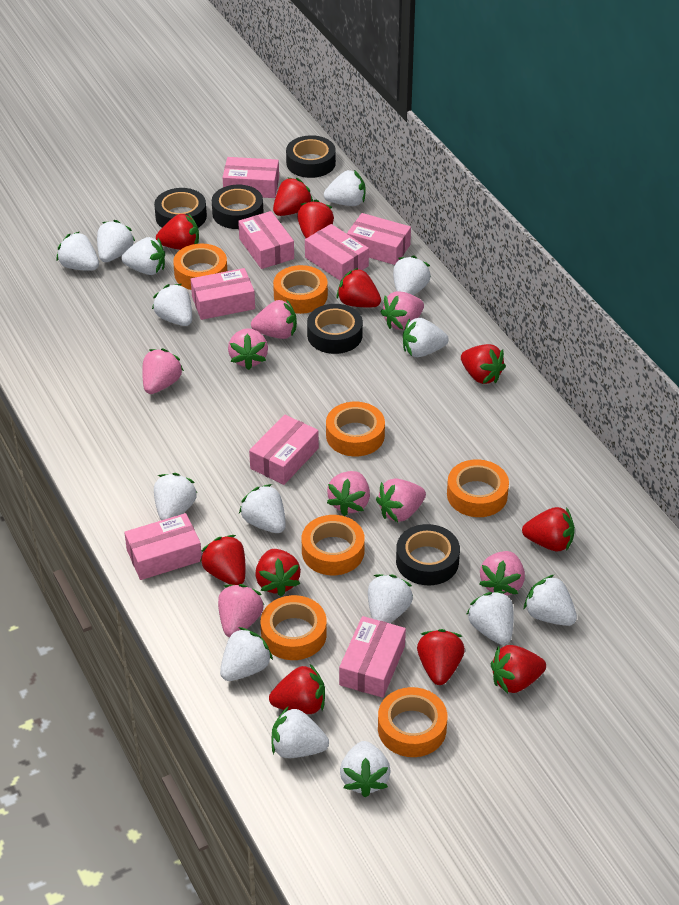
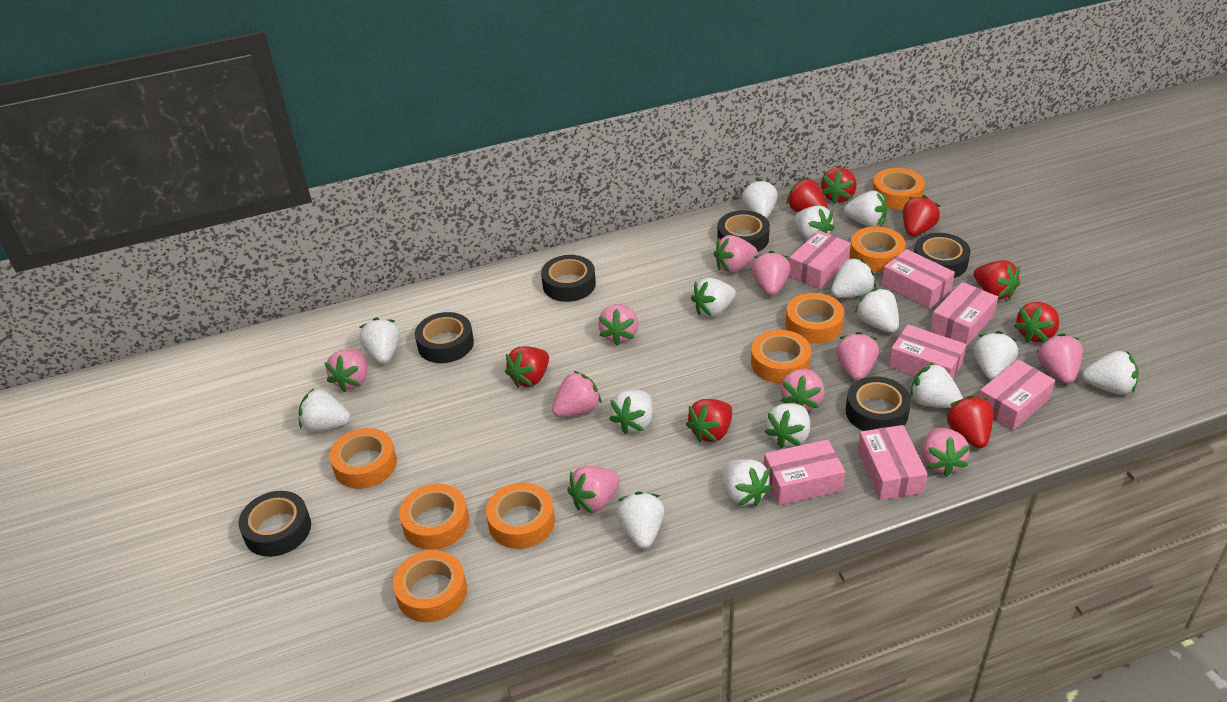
black tape: 5 -> 6
orange tape: 7 -> 8
pink box: 8 -> 7
pink strawberry: 8 -> 10
red strawberry: 11 -> 8

